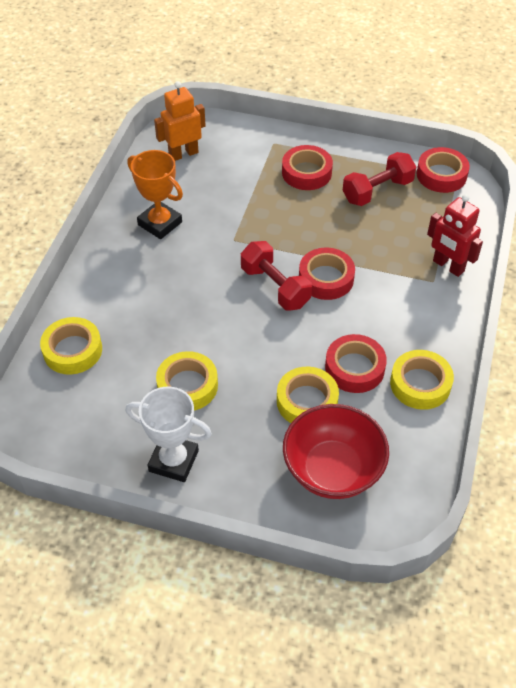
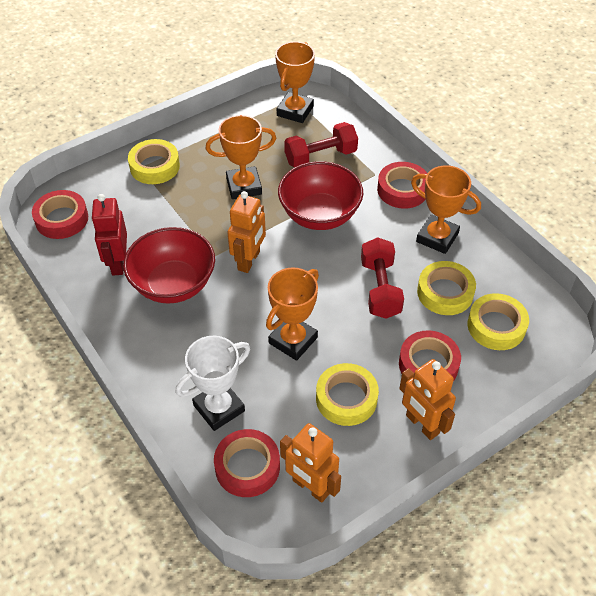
orange robot: 1 -> 3
orange trophy: 1 -> 4
red bowl: 1 -> 2

